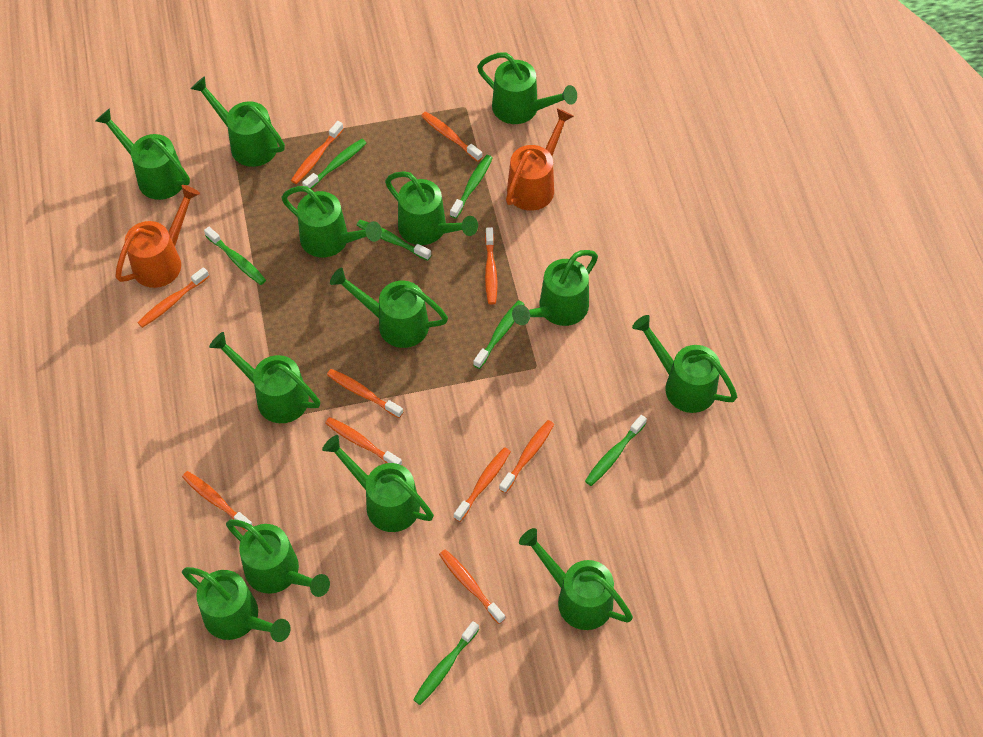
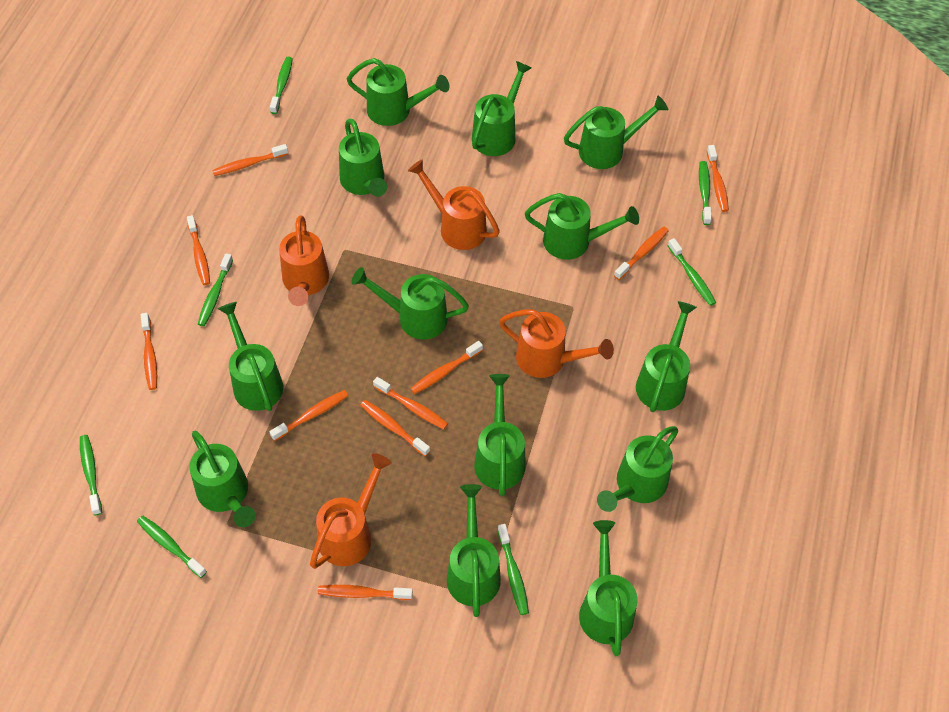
orange watering can: 2 -> 4

